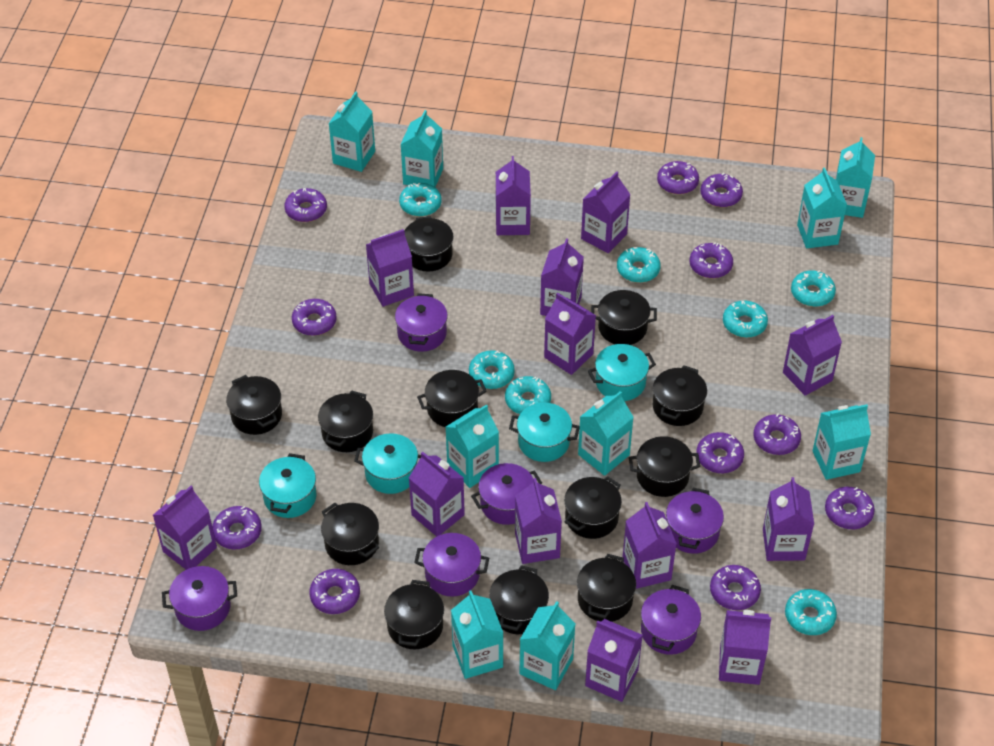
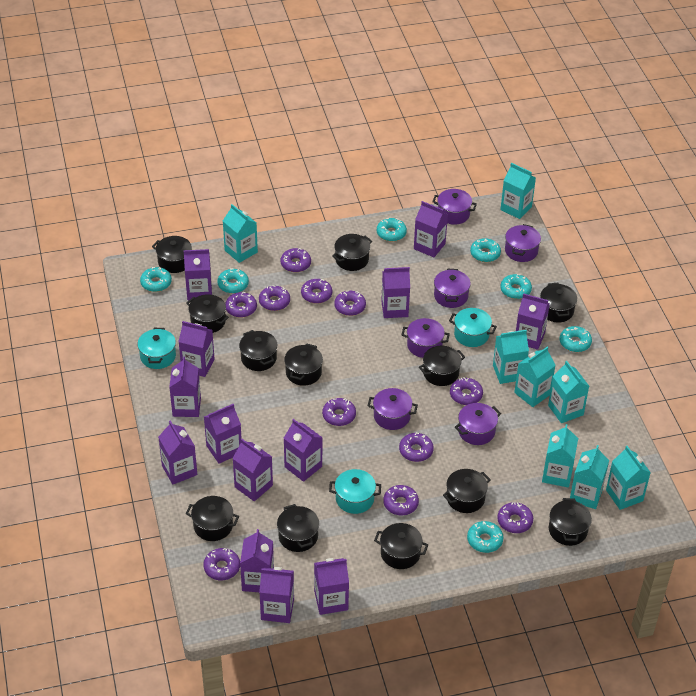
turquoise carton: 9 -> 8
turquoise pot: 4 -> 3

